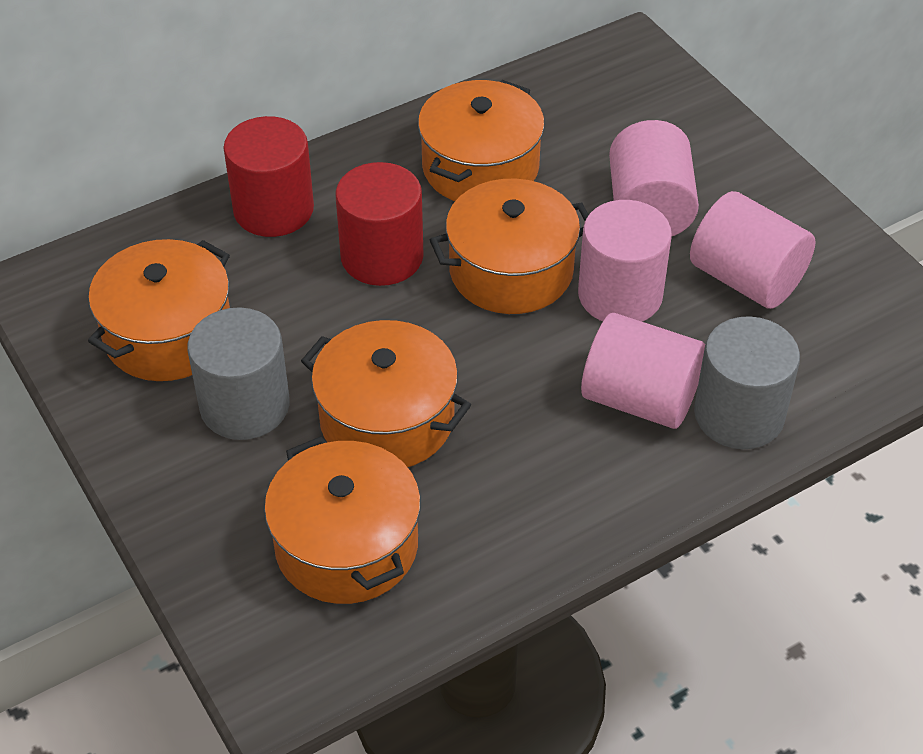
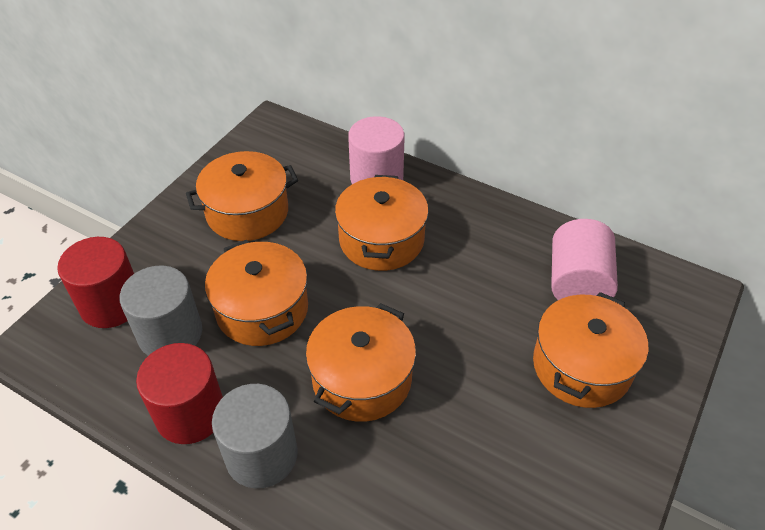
pink cylinder: 4 -> 2

